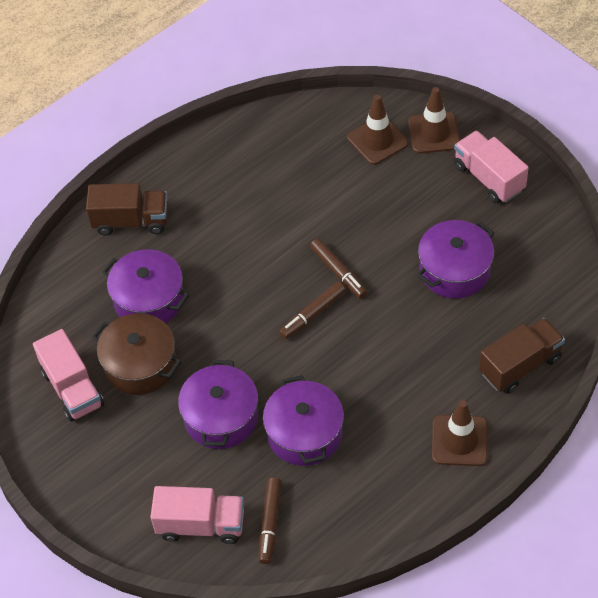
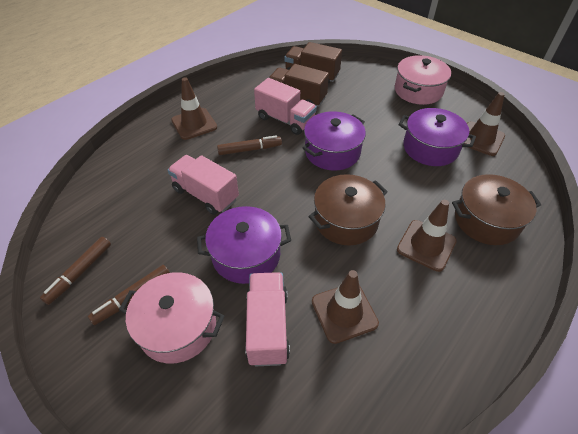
brown pot: 1 -> 2
brown traffic cone: 3 -> 4
pink pot: 0 -> 2
purple pot: 4 -> 3

